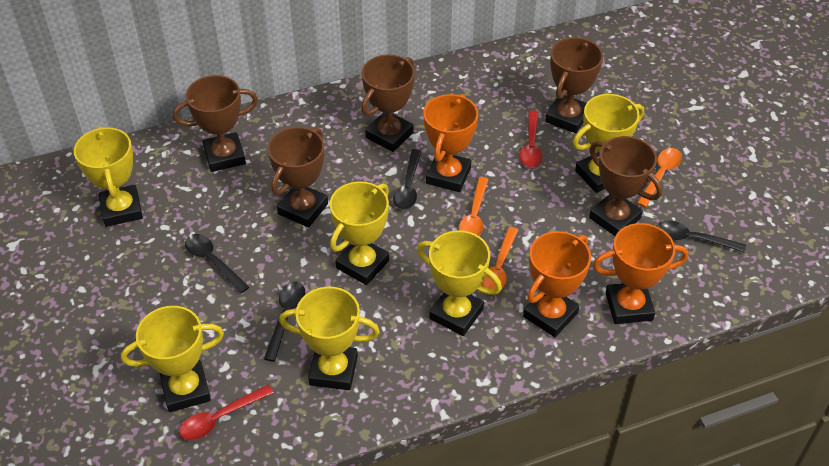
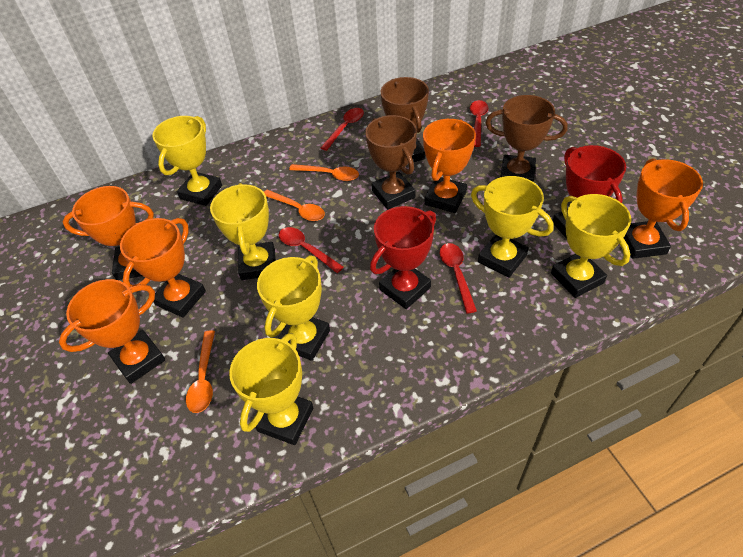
black spoon: 4 -> 0
brown trophy: 5 -> 3
orange trophy: 3 -> 5
red spoon: 2 -> 4
red trophy: 0 -> 2

